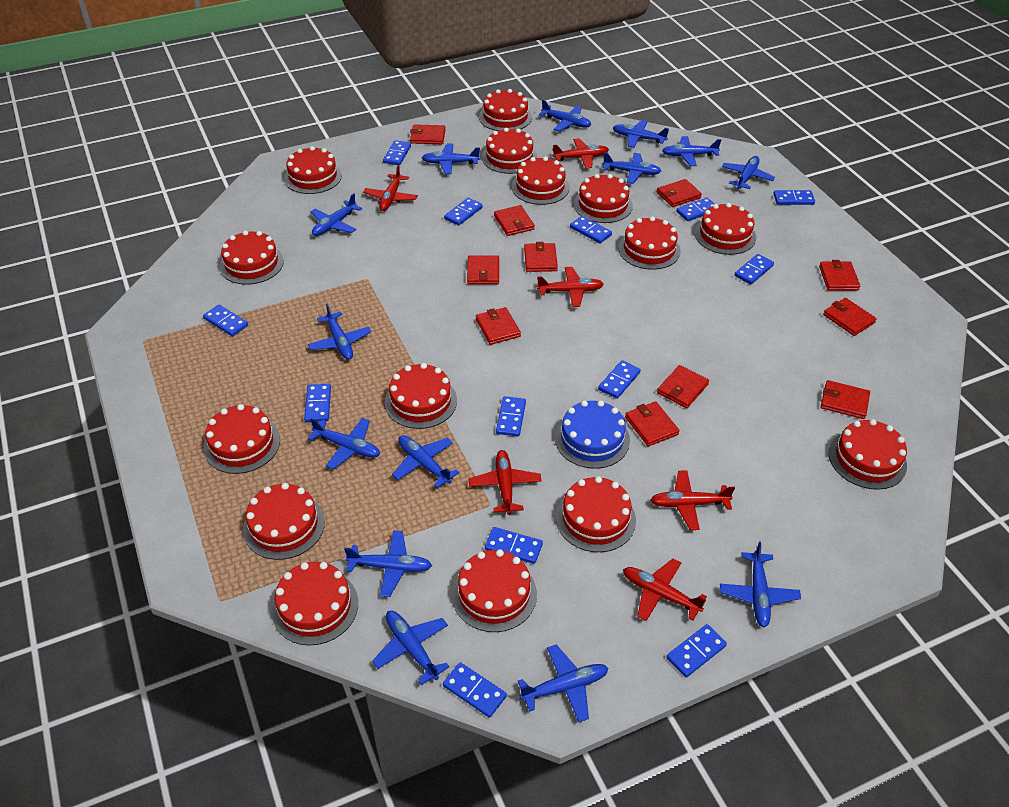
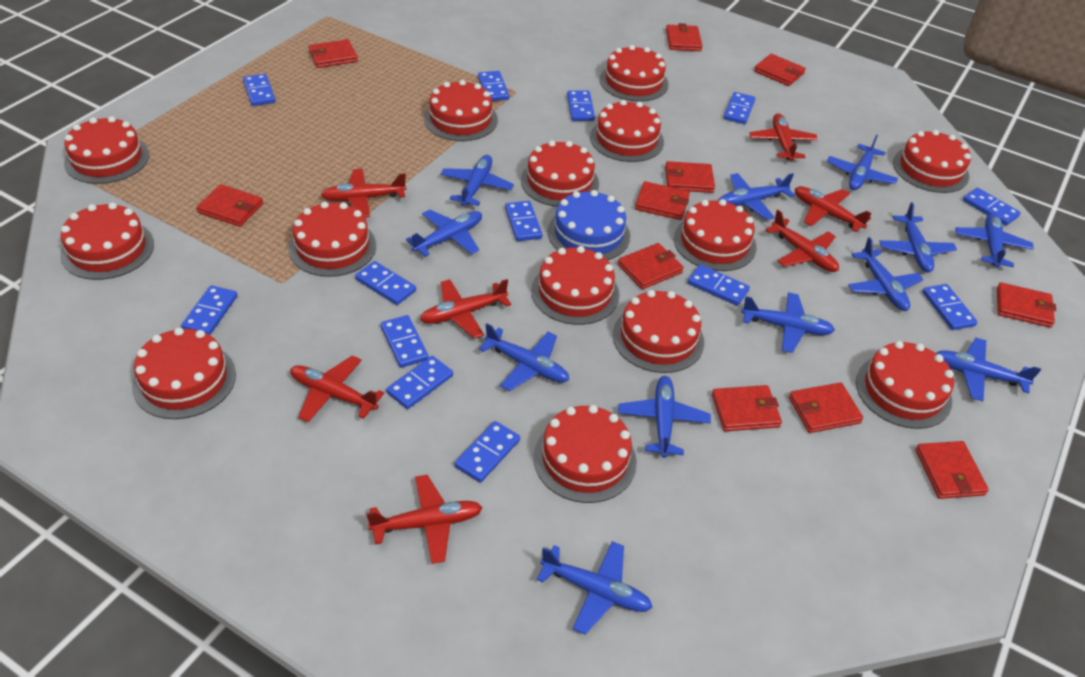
blue plane: 14 -> 12
red cake: 15 -> 14
red plane: 6 -> 7

